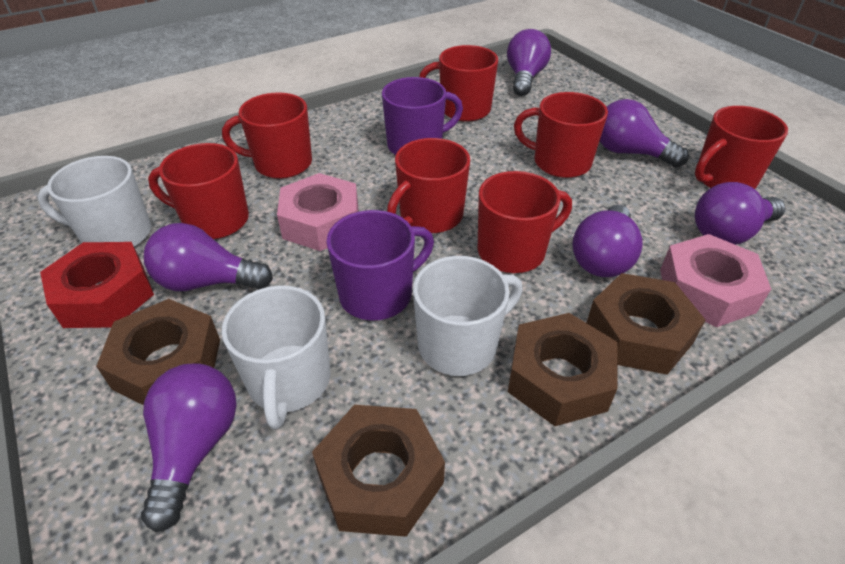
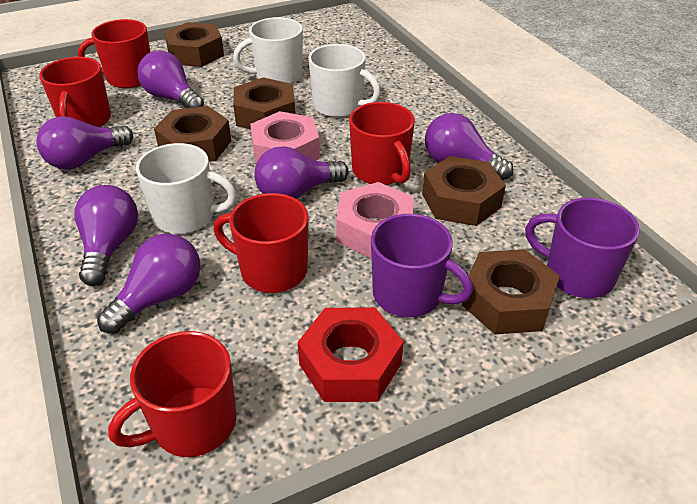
brown nut: 4 -> 5
red mug: 7 -> 5

